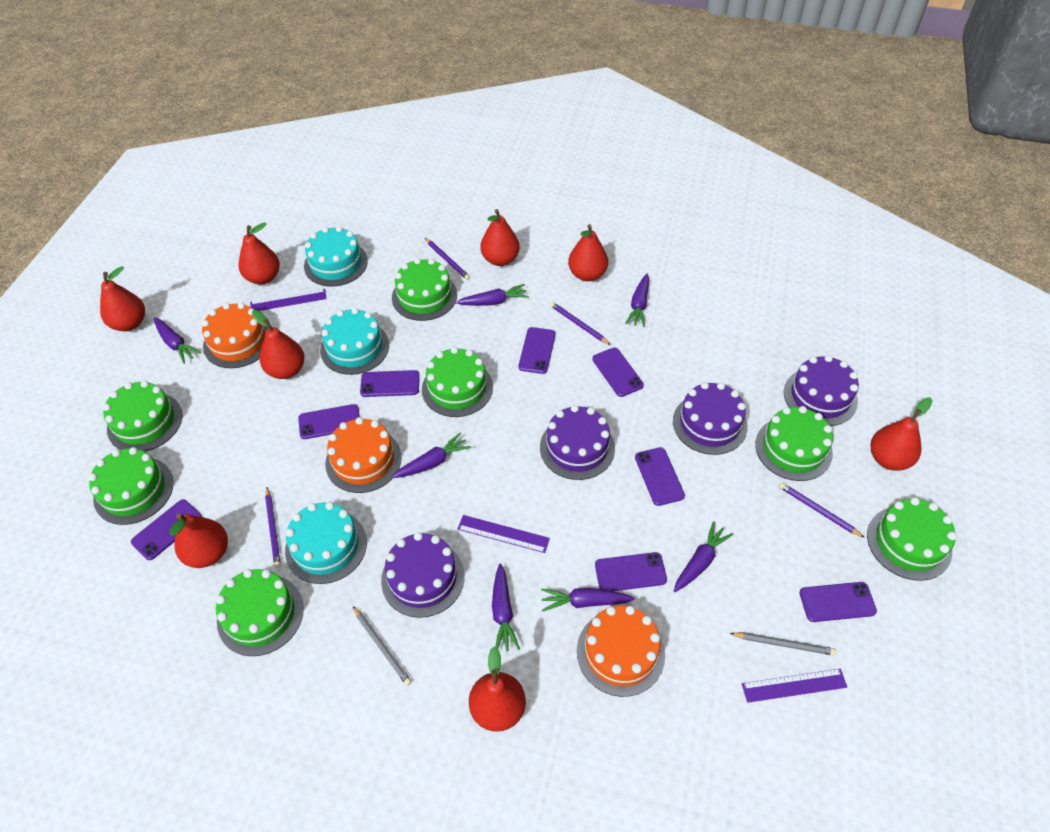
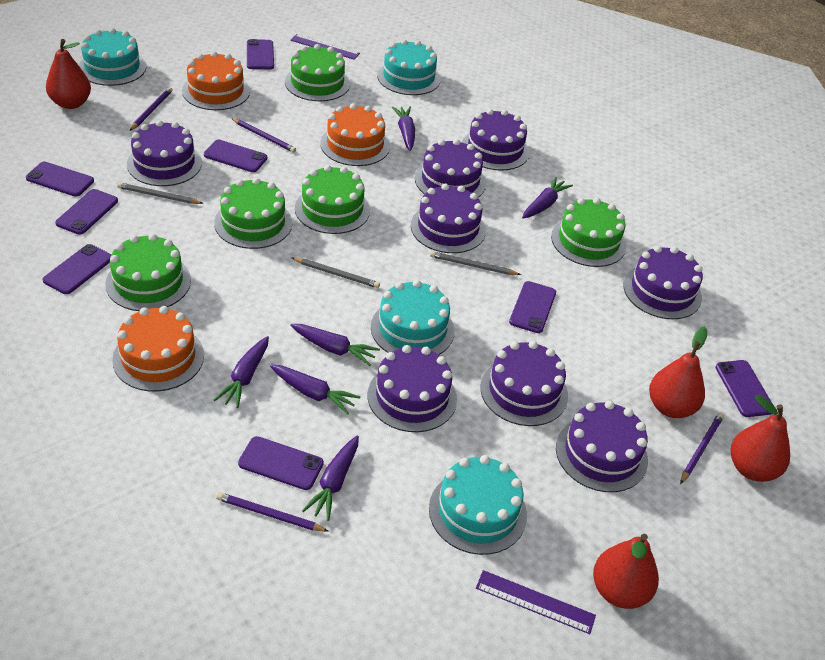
green cake: 7 -> 5
grey pencil: 2 -> 3
purple cake: 4 -> 8
purple carrot: 7 -> 6
purple ruler: 3 -> 2
red pear: 8 -> 4
turquoise cake: 3 -> 4

